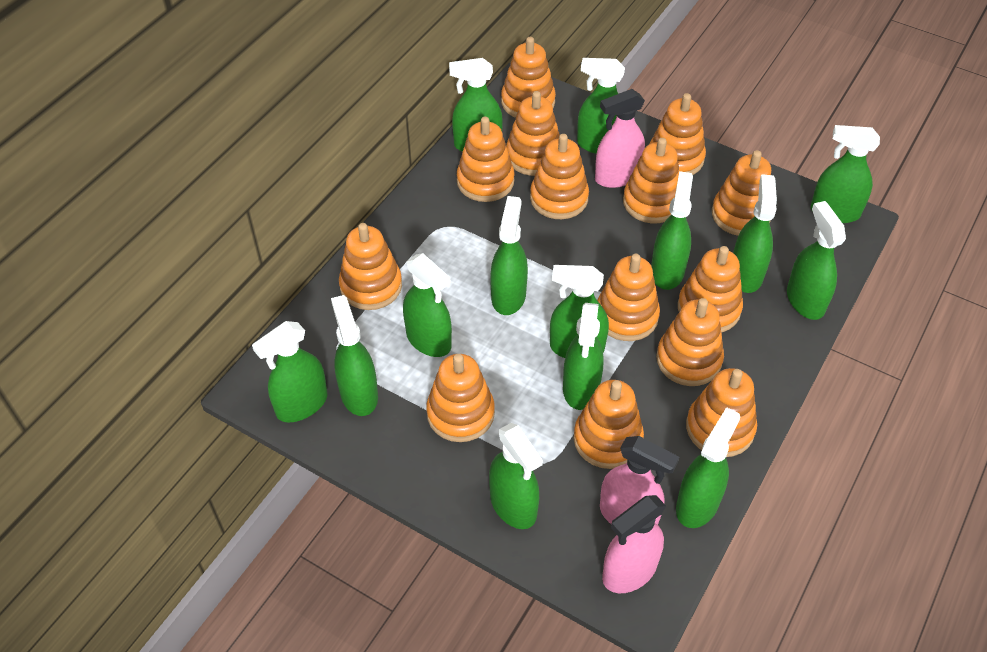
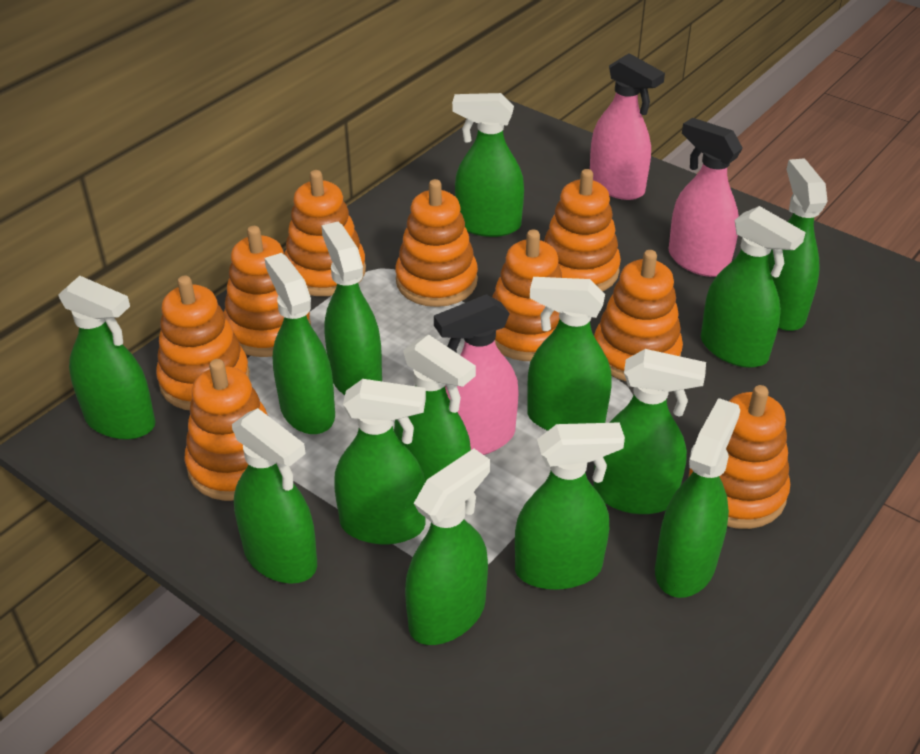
orange stacking toy: 14 -> 9

